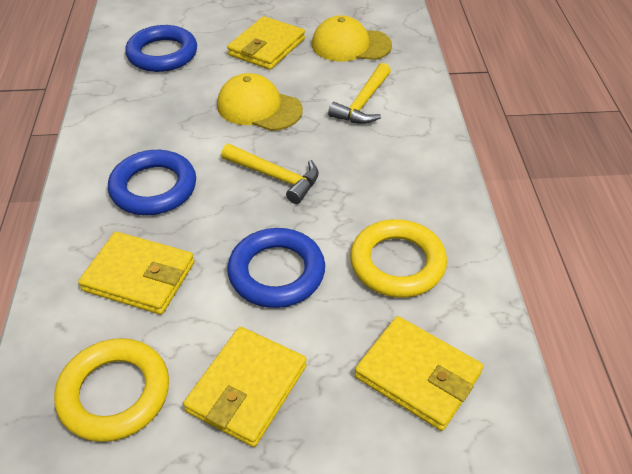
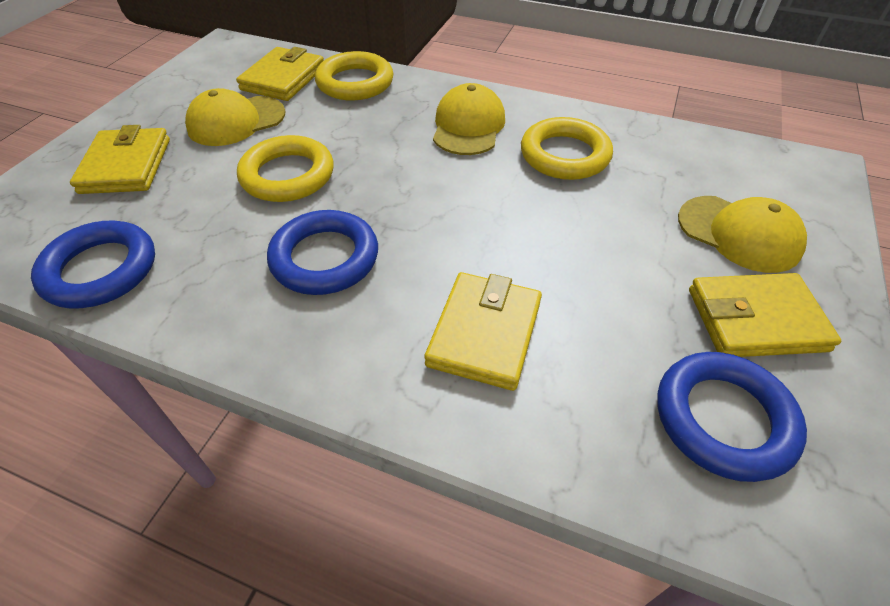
yellow cap: 2 -> 3
yellow hammer: 2 -> 0
yellow ring: 2 -> 3

